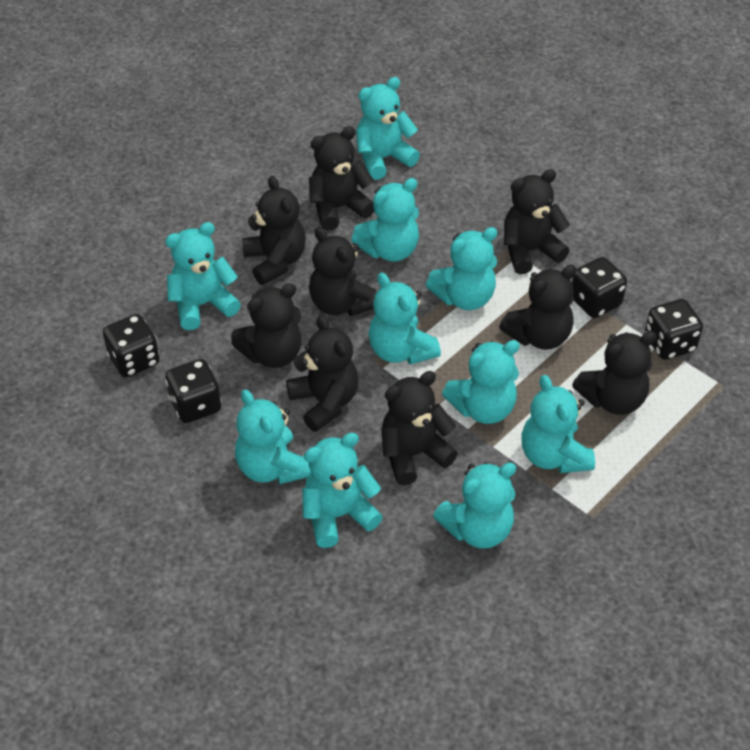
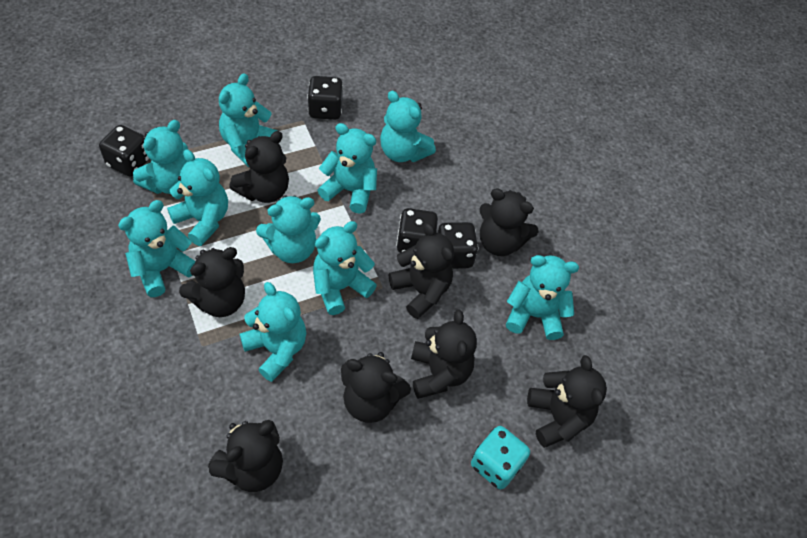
black teddy bear: 9 -> 8
turquoise dice: 0 -> 1

